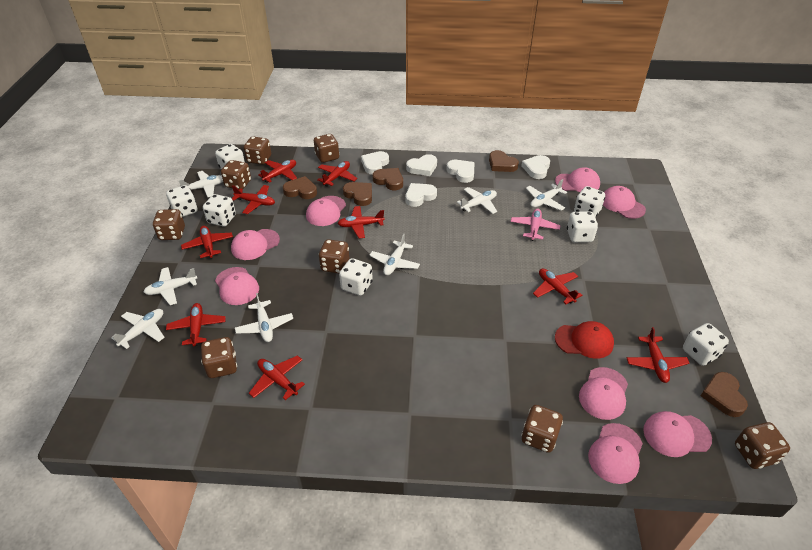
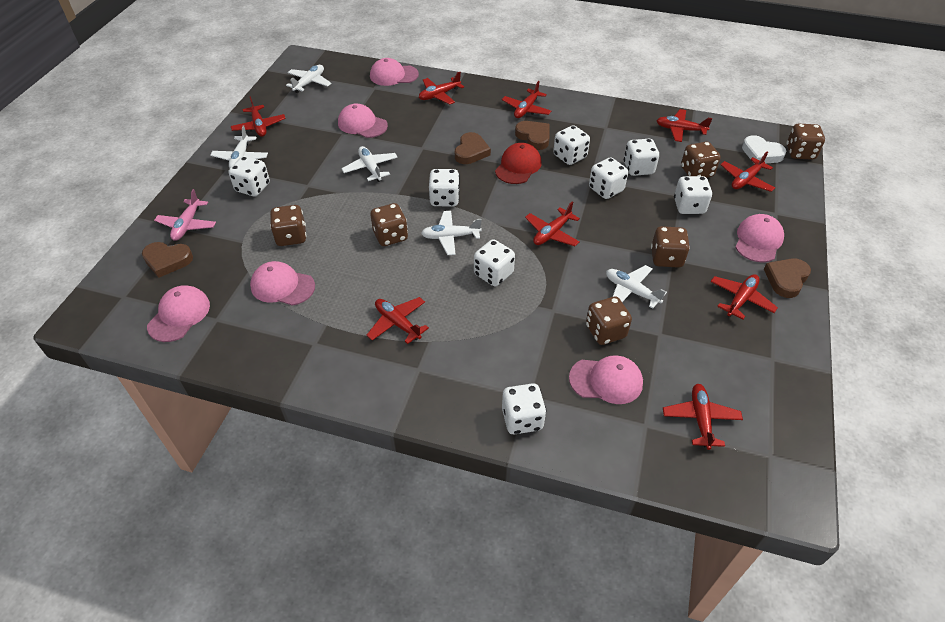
brown dice: 8 -> 6
brown heart: 5 -> 4
pink cap: 8 -> 6
white dice: 7 -> 8
white heart: 5 -> 1
white plane: 7 -> 5

